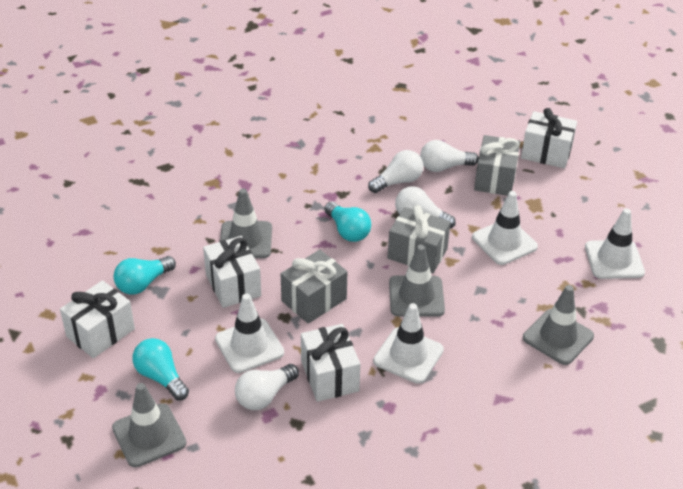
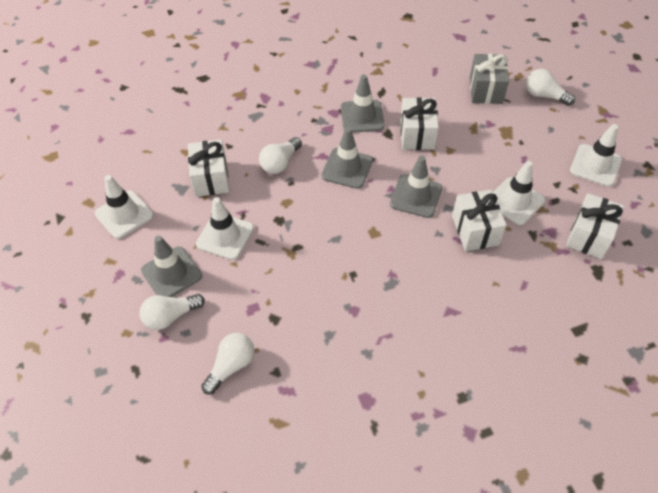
grey gift: 3 -> 1
turquoise light bulb: 3 -> 0

